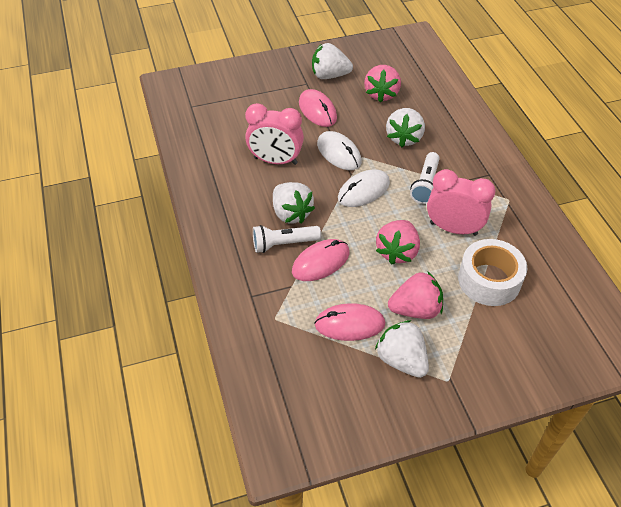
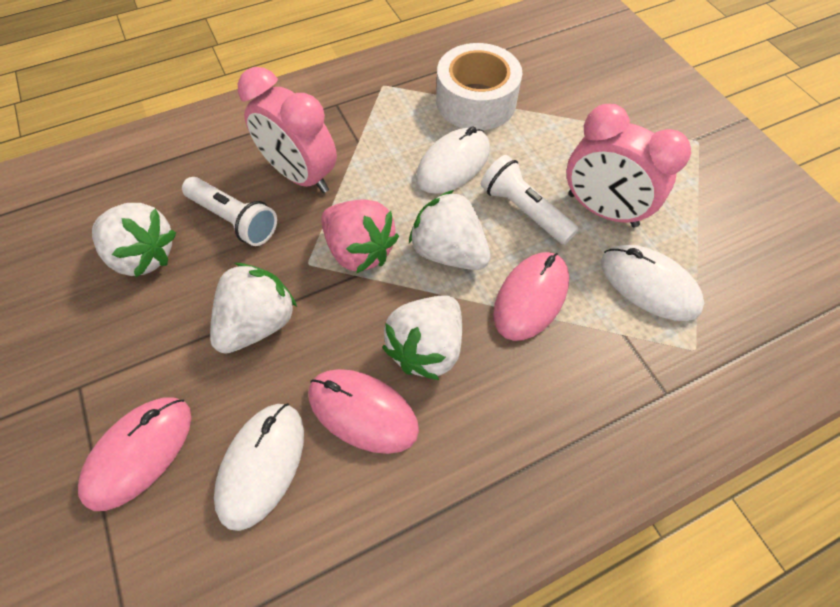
pink strawberry: 3 -> 1
white mouse: 2 -> 3

